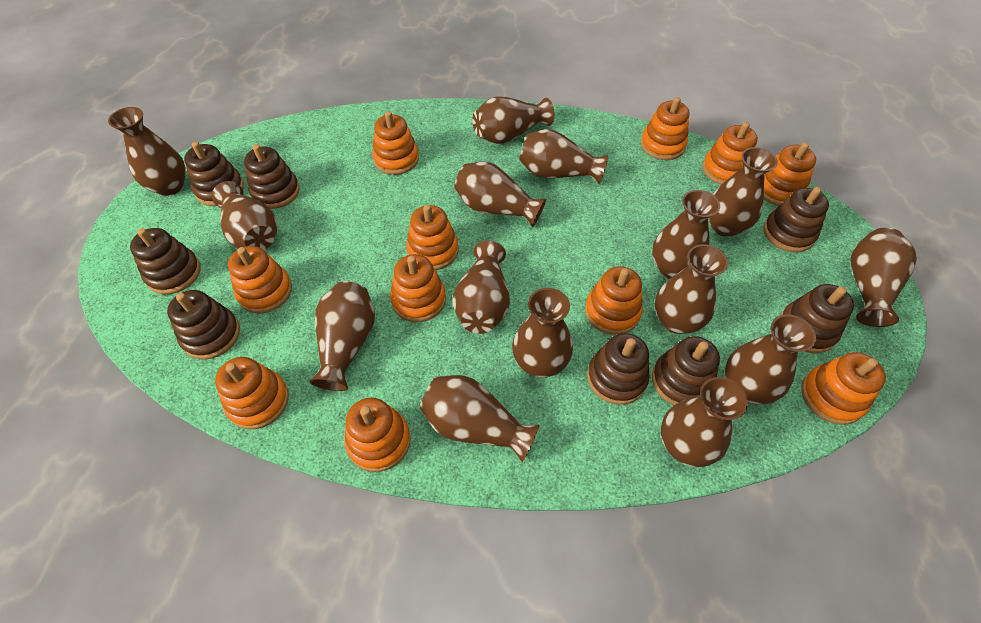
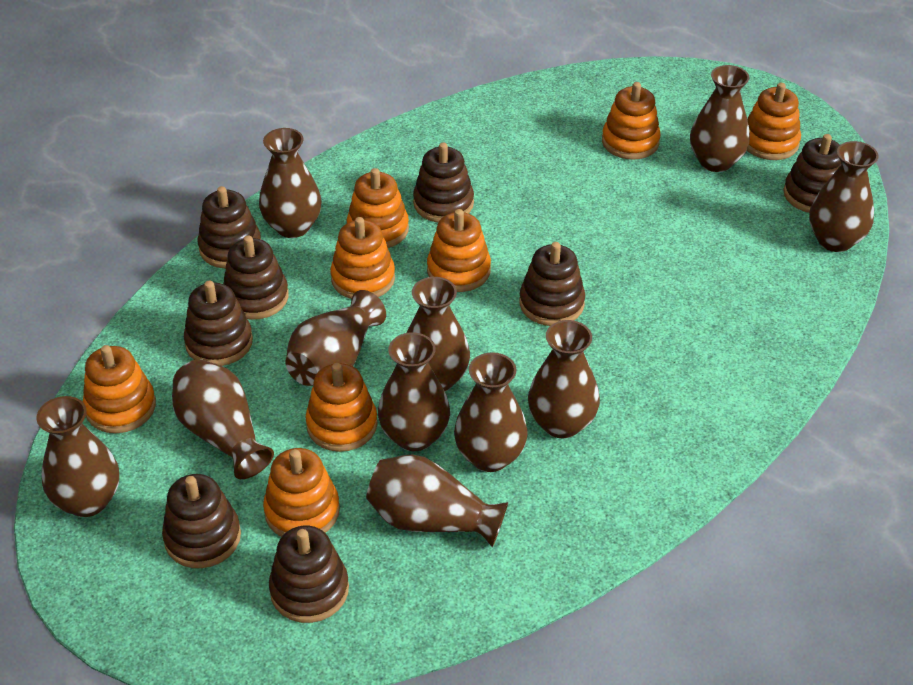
brown vase: 15 -> 11
orange stacking toy: 11 -> 8

